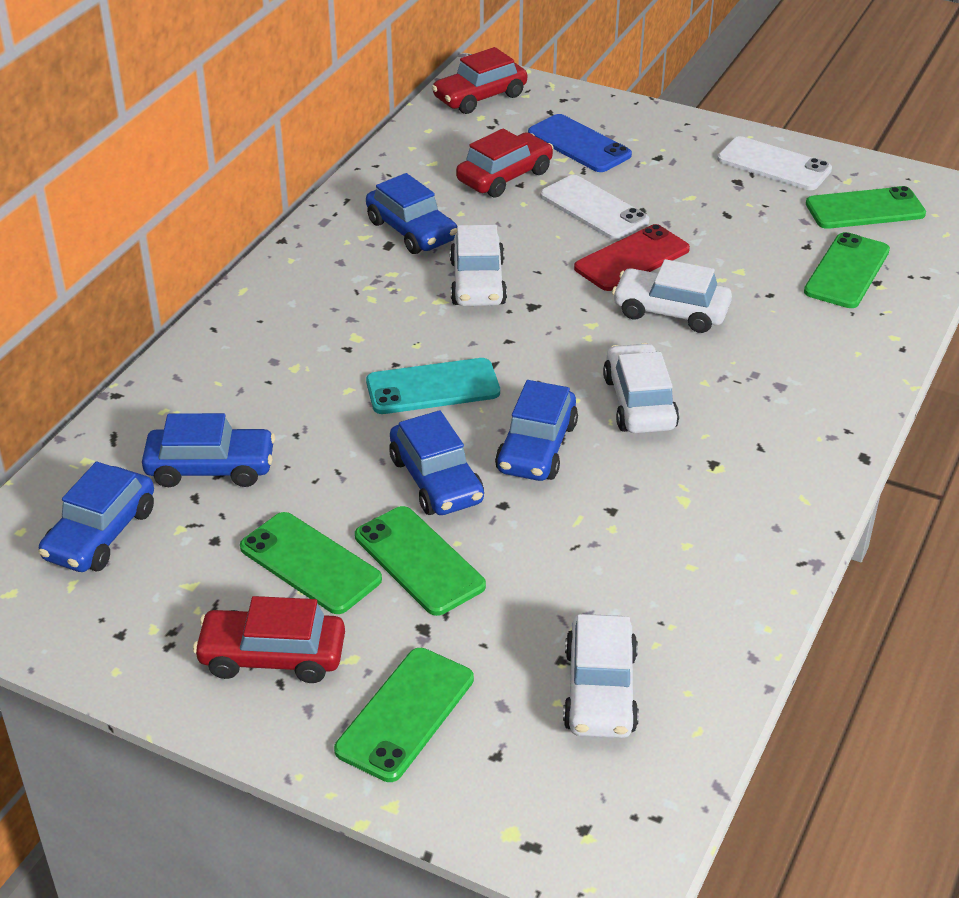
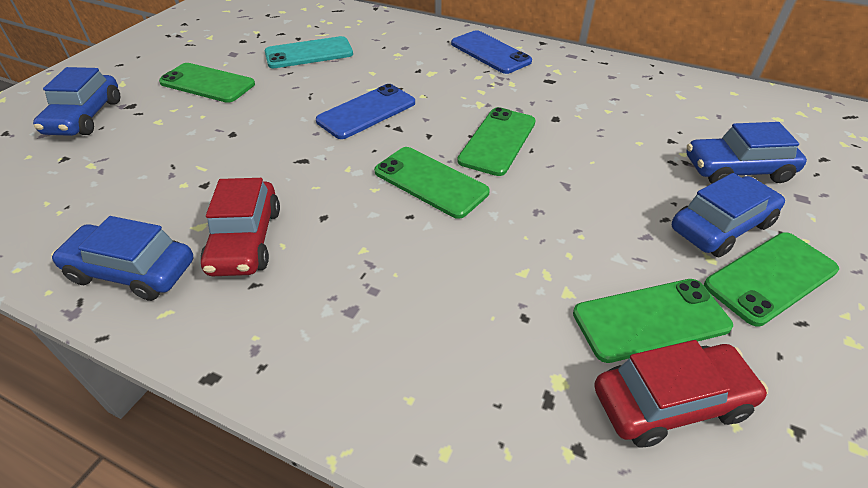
blue car: 5 -> 4
blue phone: 1 -> 2
red car: 3 -> 2
red phone: 1 -> 0
white car: 4 -> 0
white phone: 2 -> 0

